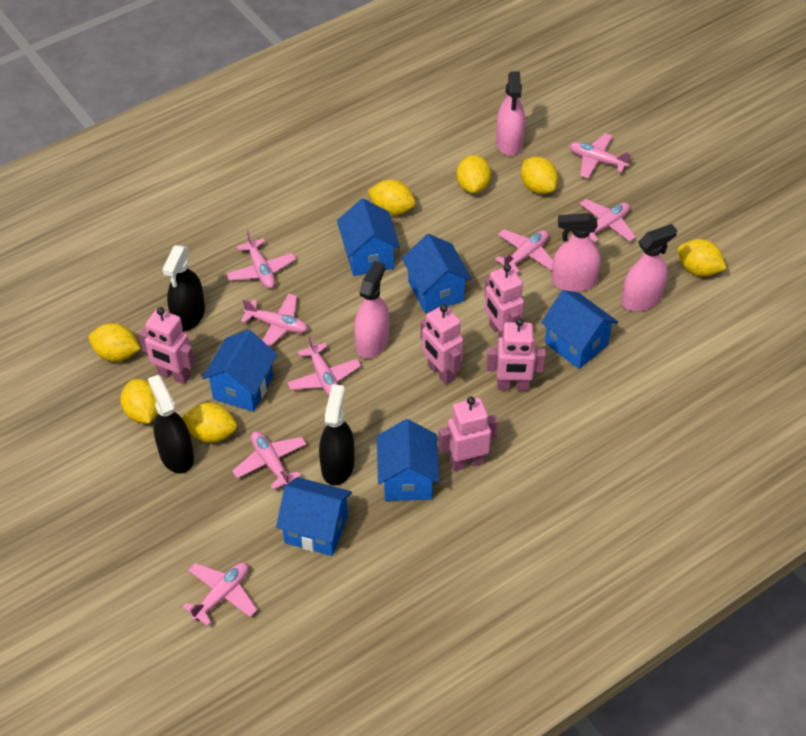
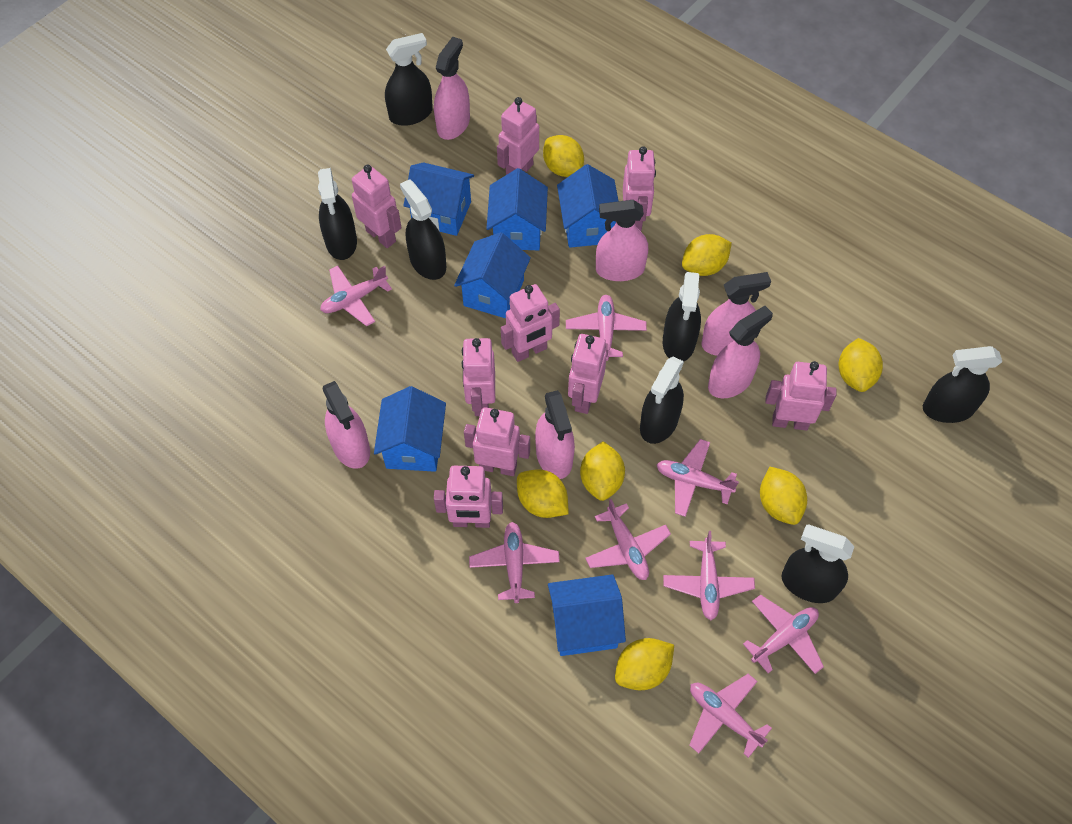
black spray bottle: 3 -> 7
pink robot: 5 -> 9
pink spray bottle: 4 -> 6

